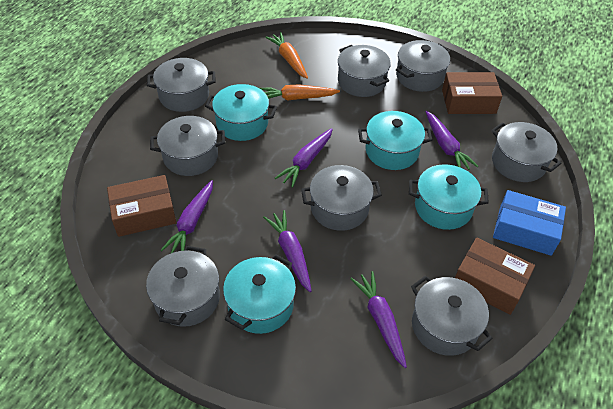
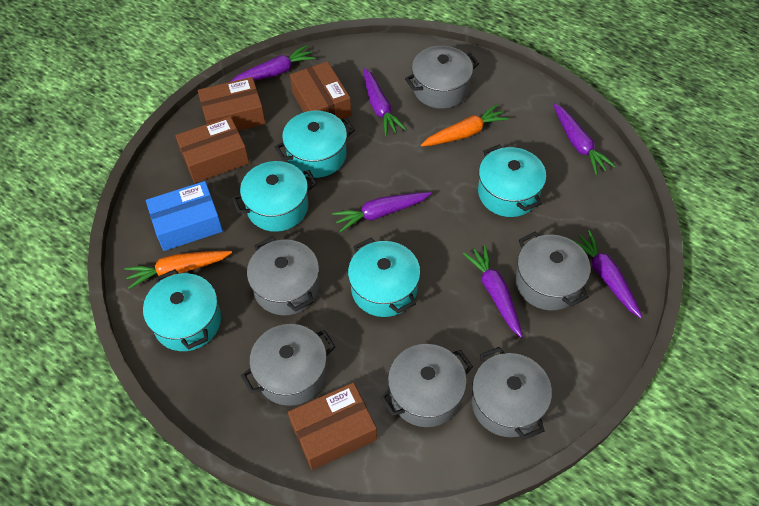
brown box: 3 -> 4
grey pot: 8 -> 6
purple carrot: 5 -> 6
turquoise pot: 4 -> 5

